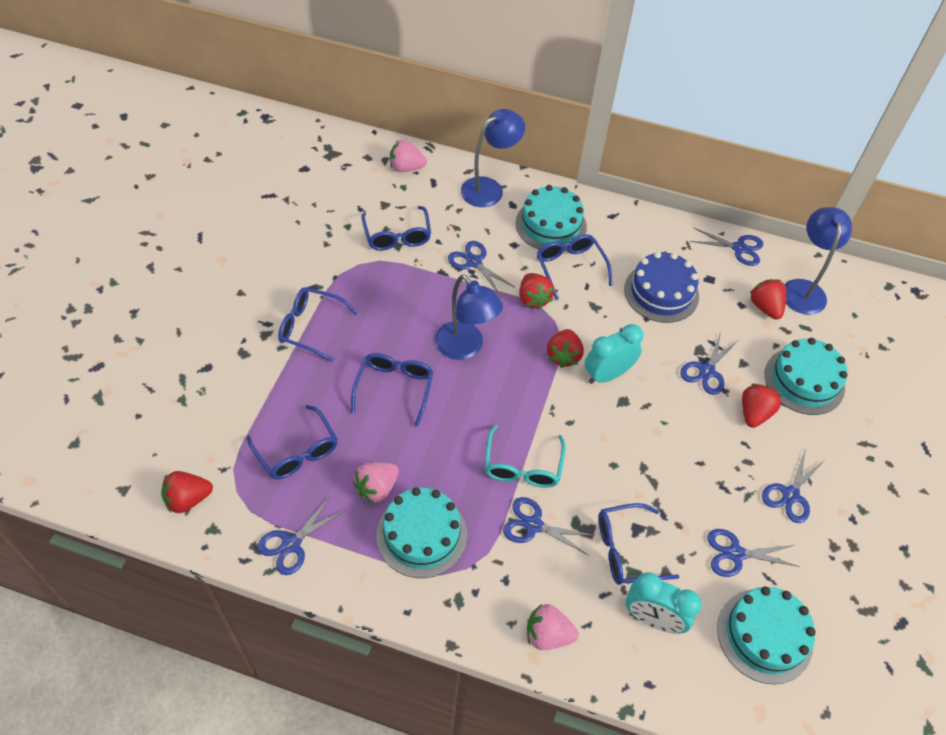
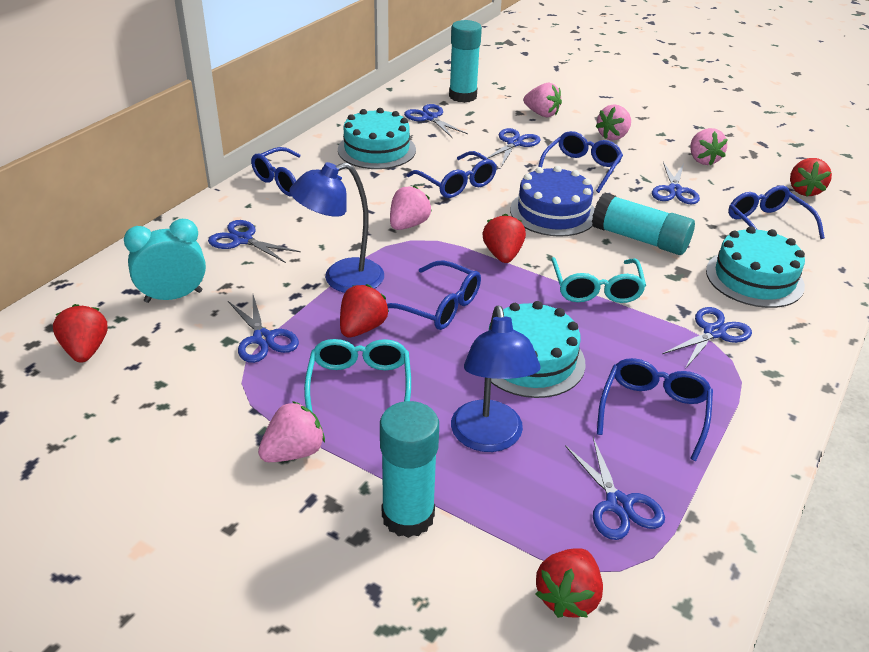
blue lamp: 3 -> 2
pink strawberry: 3 -> 5
turquoise cake: 4 -> 3
turquoise clock: 2 -> 1
turquoise glasses: 1 -> 2
turquoise glue stick: 0 -> 3

